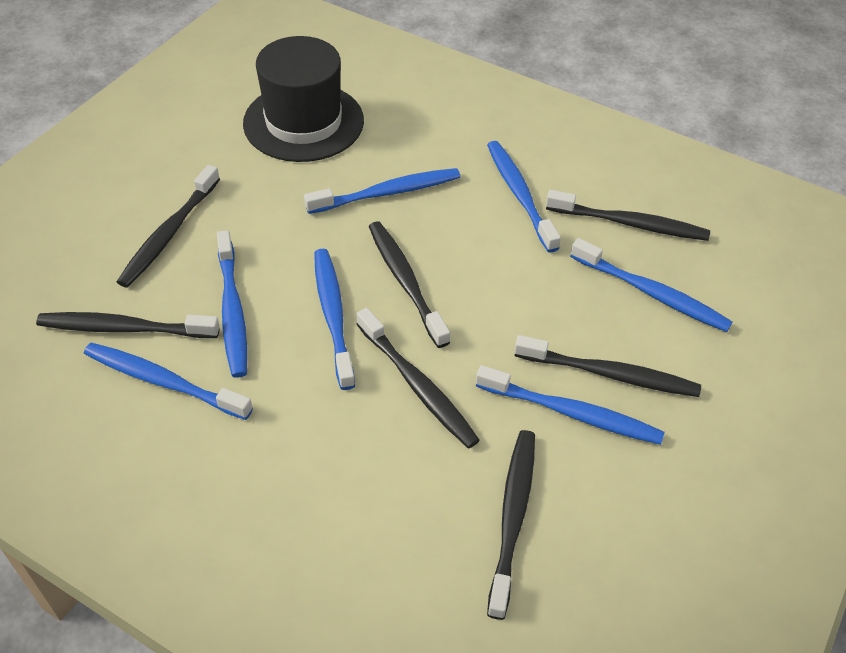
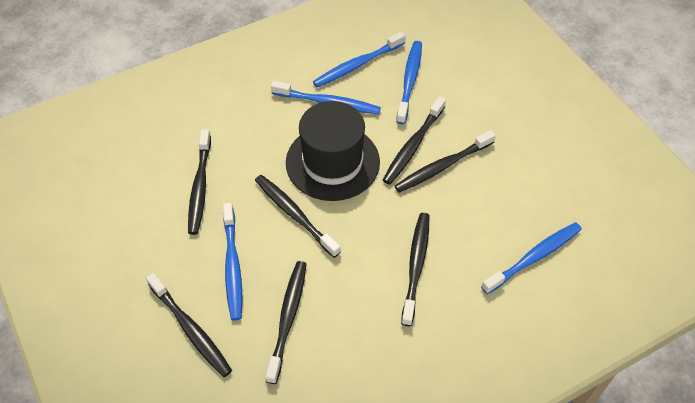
blue toothbrush: 7 -> 5

